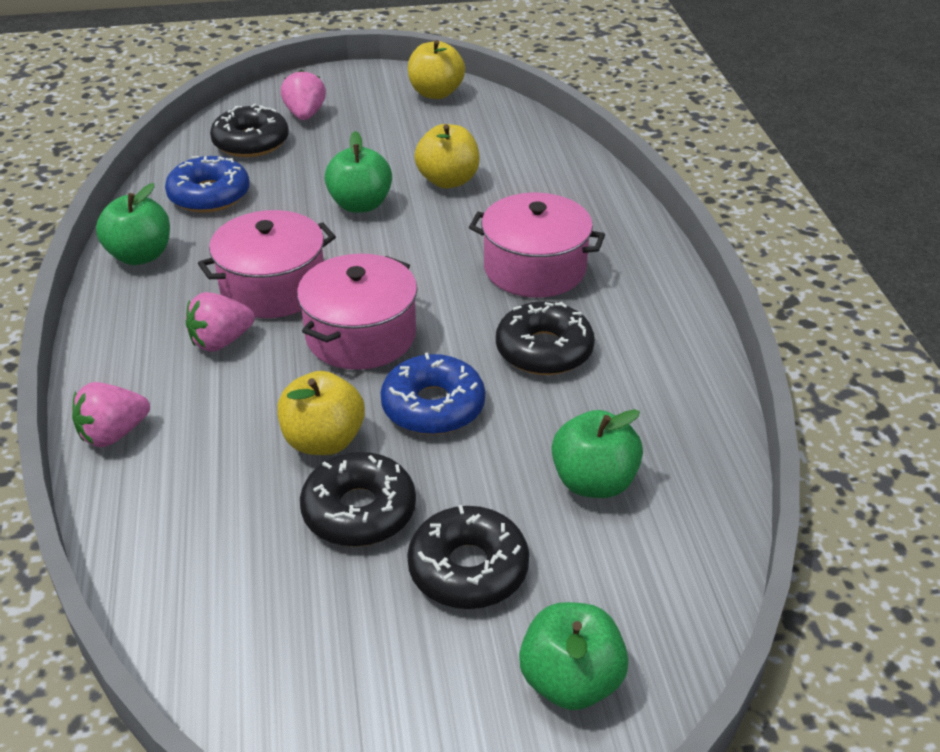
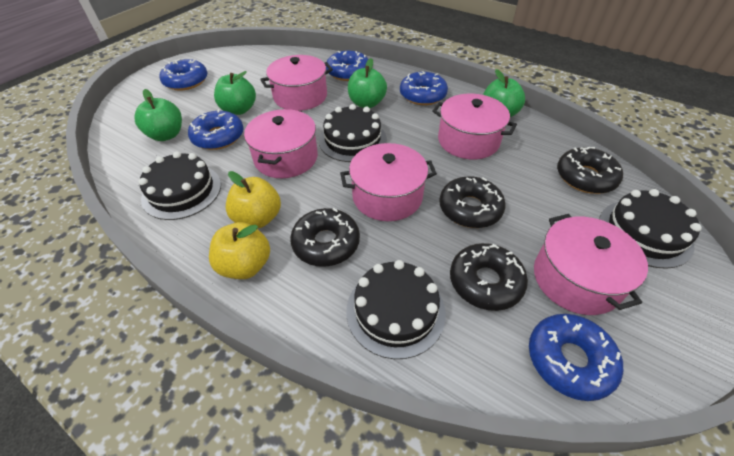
black cake: 0 -> 4
blue donut: 2 -> 5
pink pot: 3 -> 5
pink strawberry: 3 -> 0
yellow apple: 3 -> 2

